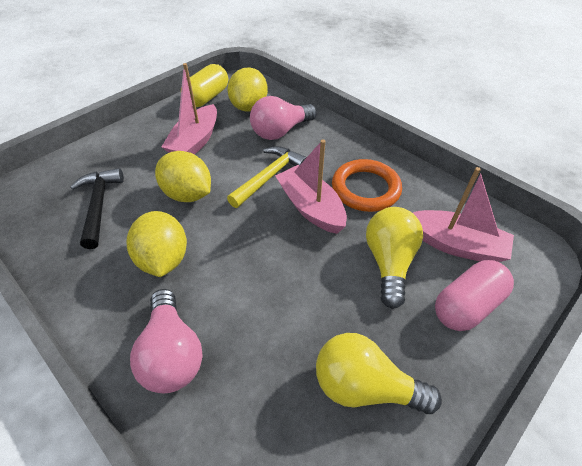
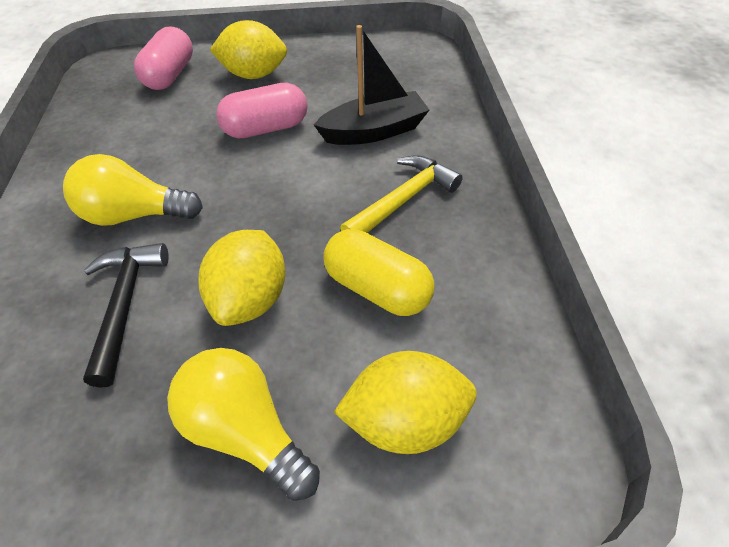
black boat: 0 -> 1
orange ring: 1 -> 0
pink boat: 3 -> 0
pink capsule: 1 -> 2
pink light bulb: 2 -> 0

